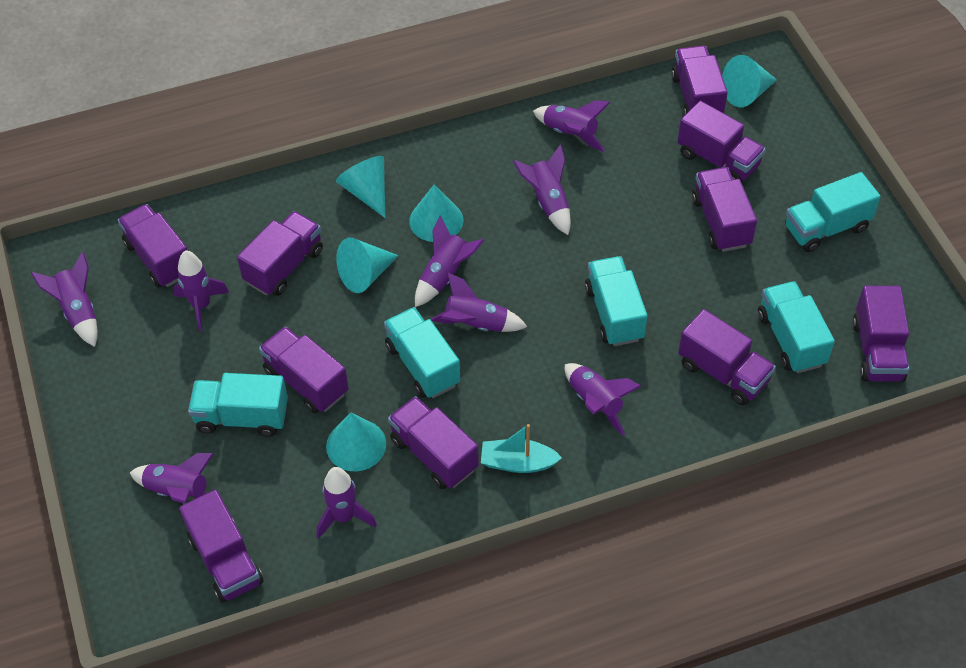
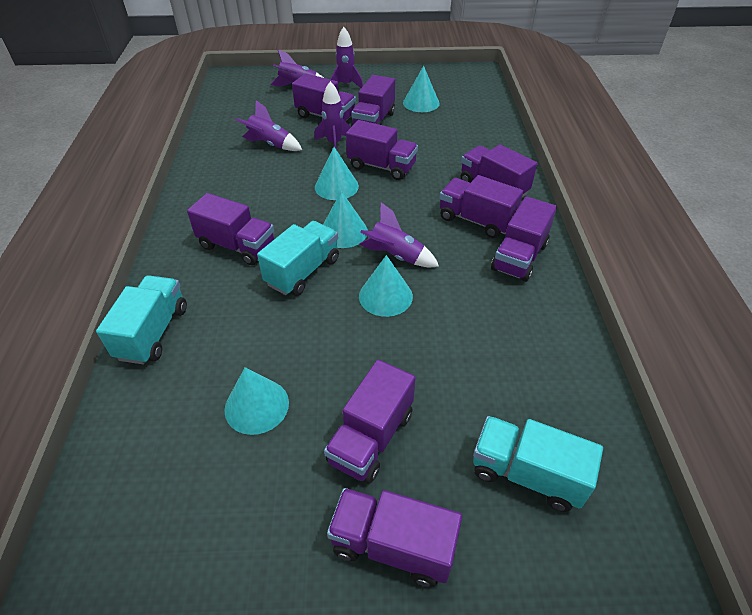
purple rocket: 9 -> 5
purple truck: 10 -> 9
turquoise boat: 1 -> 0
turquoise truck: 5 -> 3

